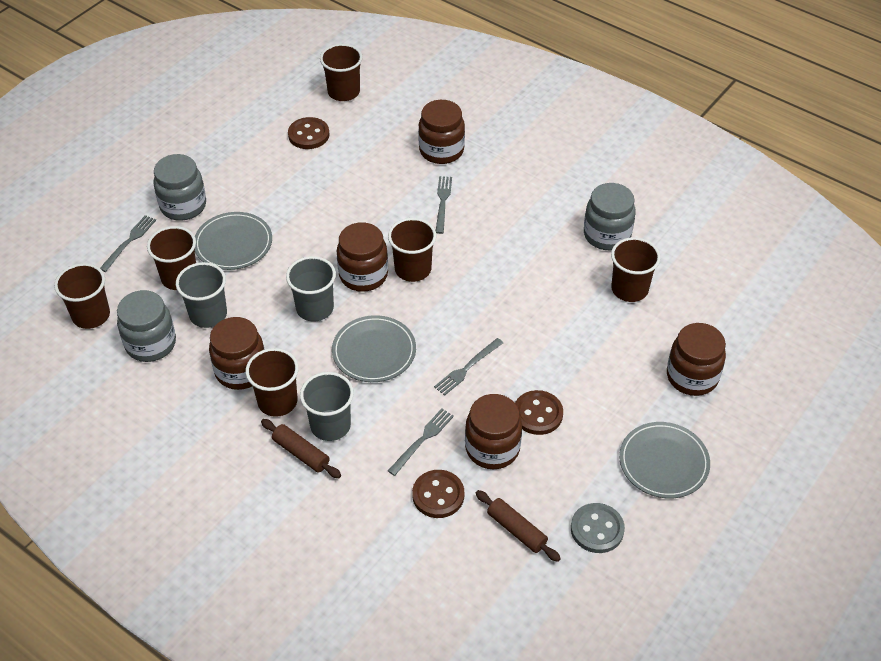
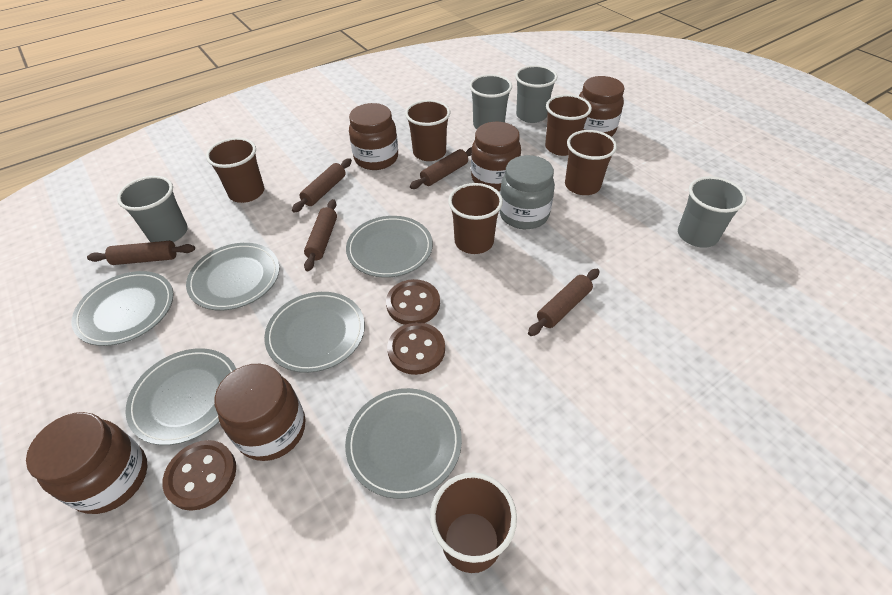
brown rolling pin: 2 -> 5
grey button: 1 -> 0
grey cup: 3 -> 4
grey fork: 4 -> 0
grey jar: 3 -> 1
grey plate: 3 -> 6

